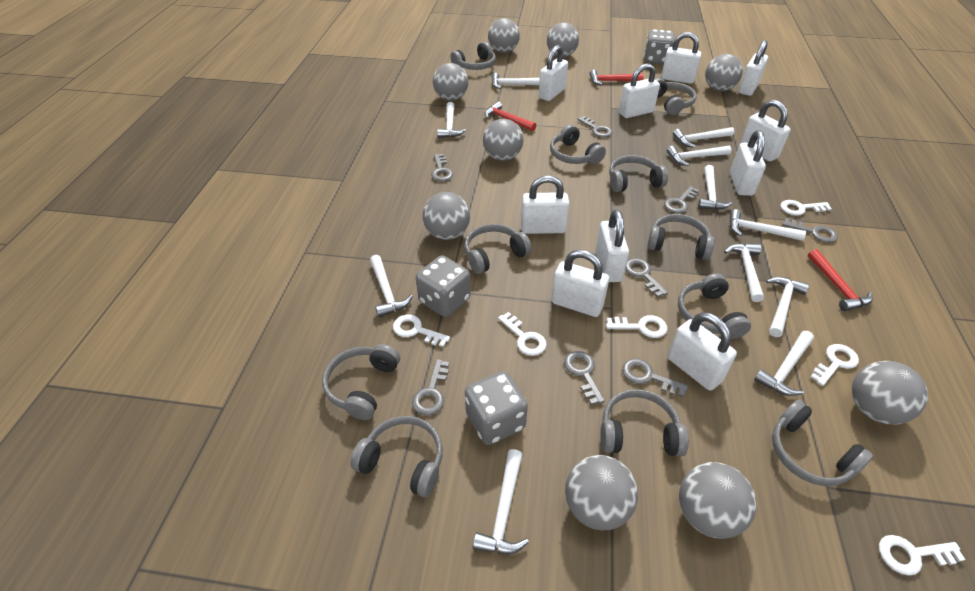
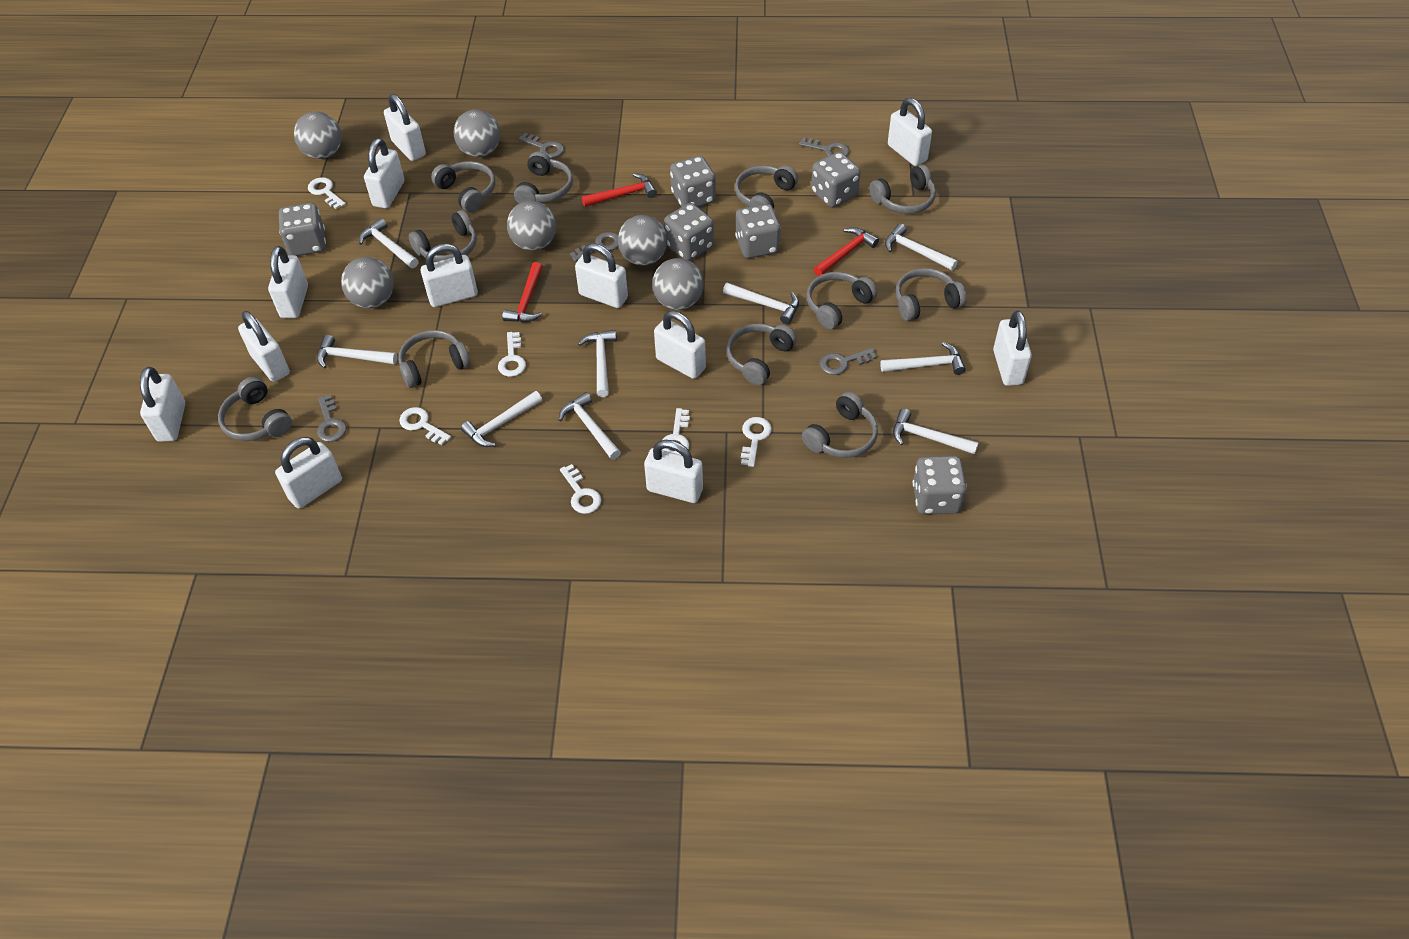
grey ball: 9 -> 6
grey dice: 3 -> 6
grey key: 8 -> 5
white hammer: 11 -> 9
white padlock: 10 -> 12

